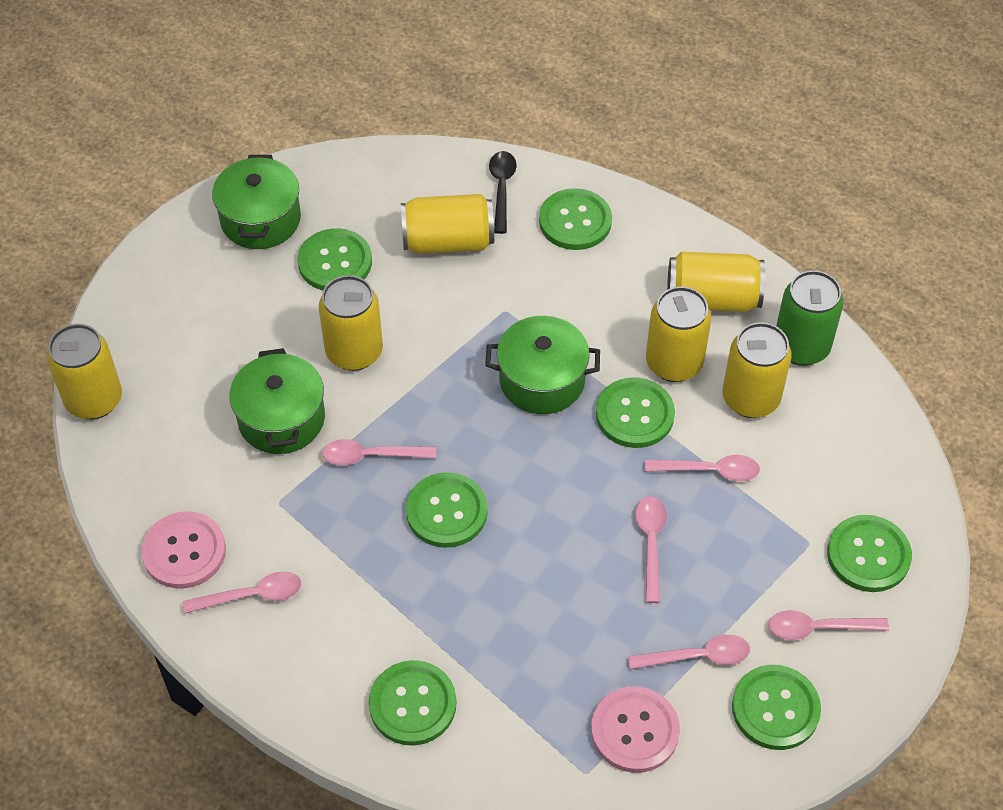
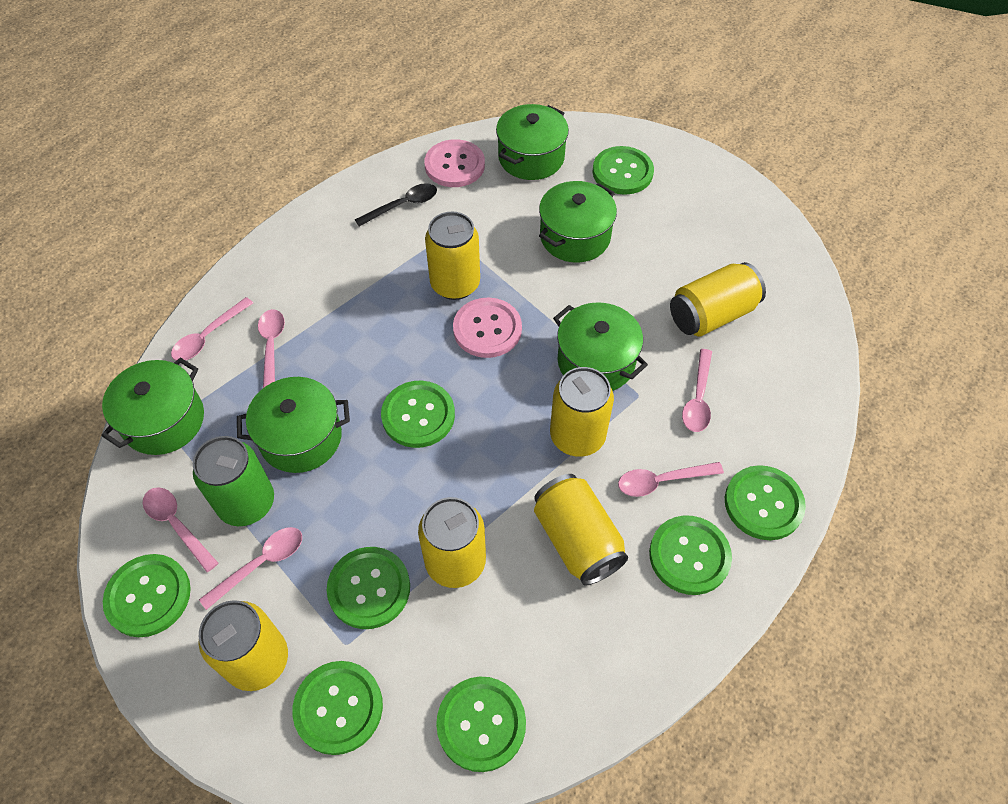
green button: 7 -> 8
green pot: 3 -> 5

